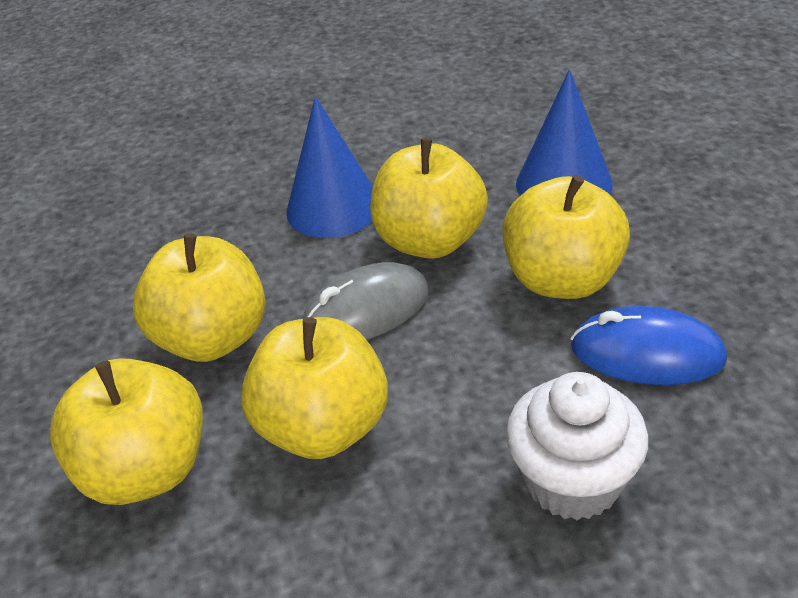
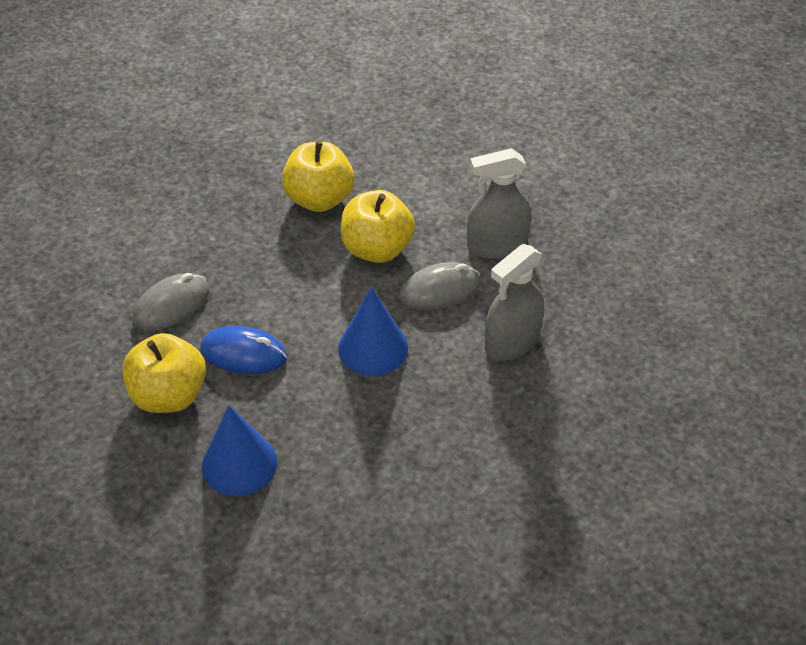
grey mouse: 1 -> 2
grey spray bottle: 0 -> 2
white cupcake: 1 -> 0
yellow apple: 5 -> 3

